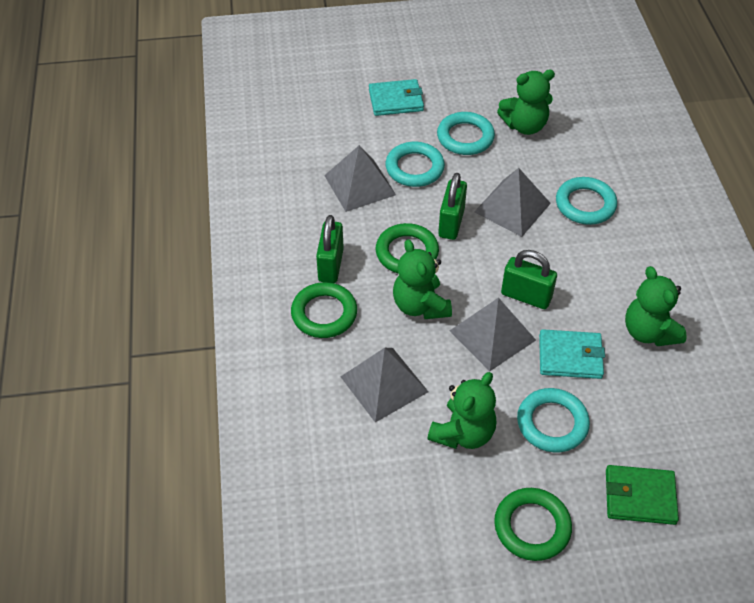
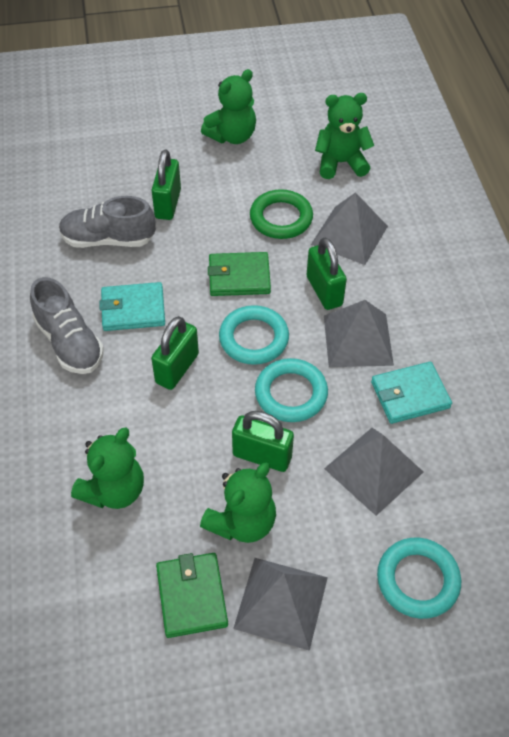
green padlock: 3 -> 4
green ring: 3 -> 1
green wallet: 1 -> 2
grey shoe: 0 -> 2
turquoise ring: 4 -> 3

